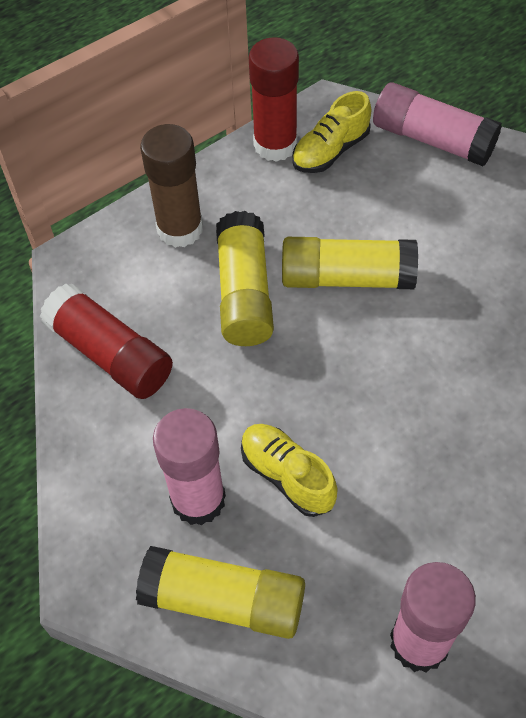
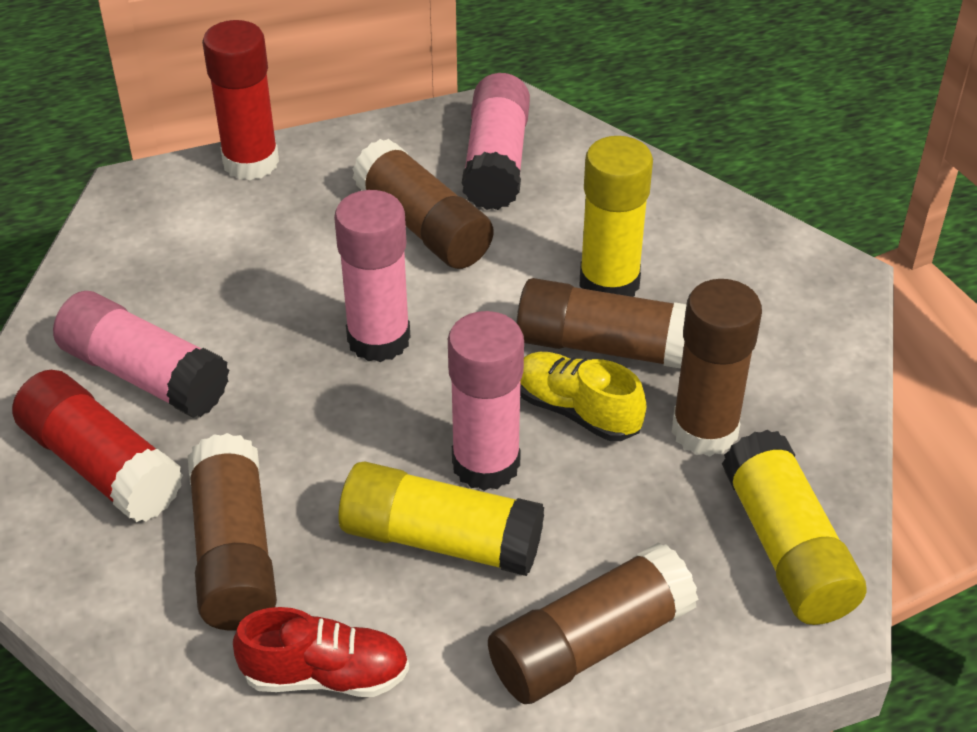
brown glue stick: 1 -> 5
pink glue stick: 3 -> 4
red shoe: 0 -> 1
yellow shoe: 2 -> 1

